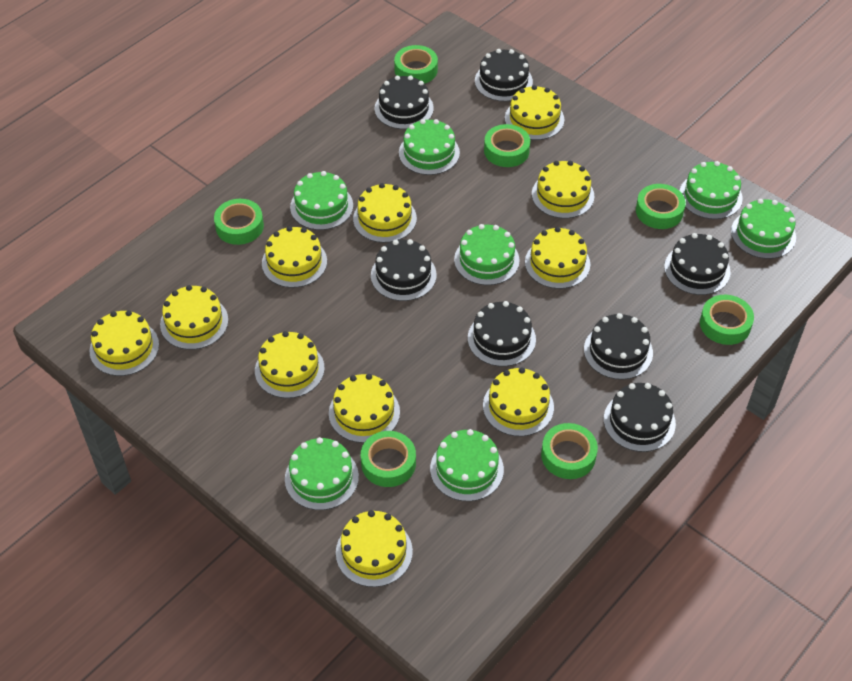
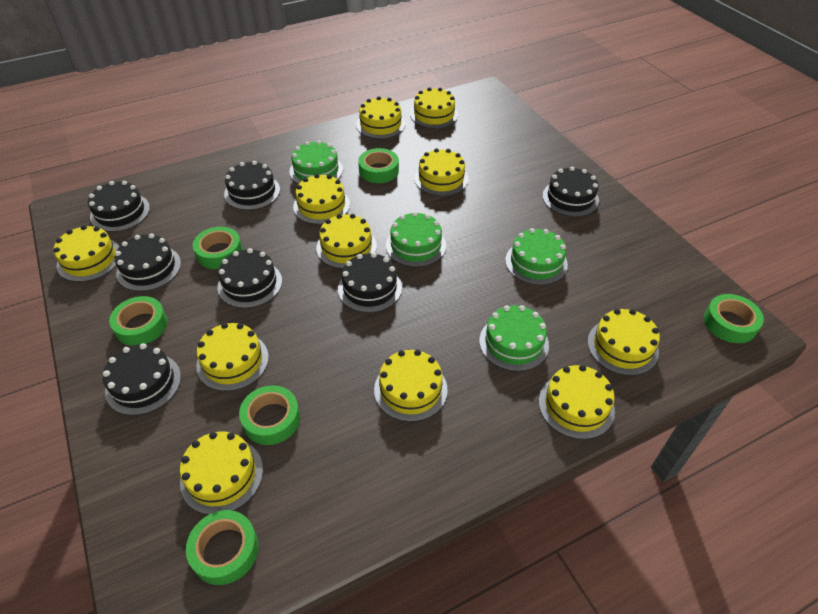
green cake: 7 -> 4
green tape: 7 -> 6

